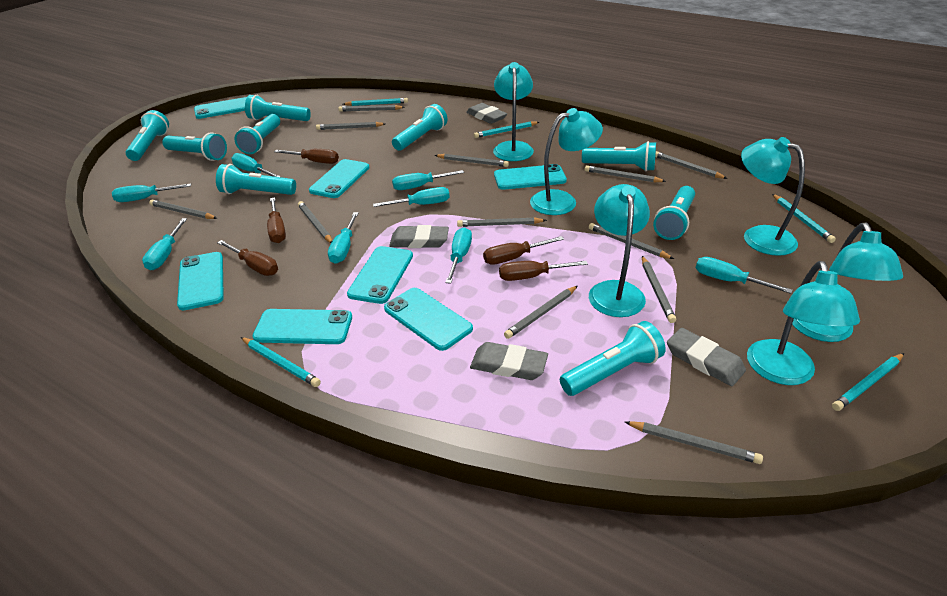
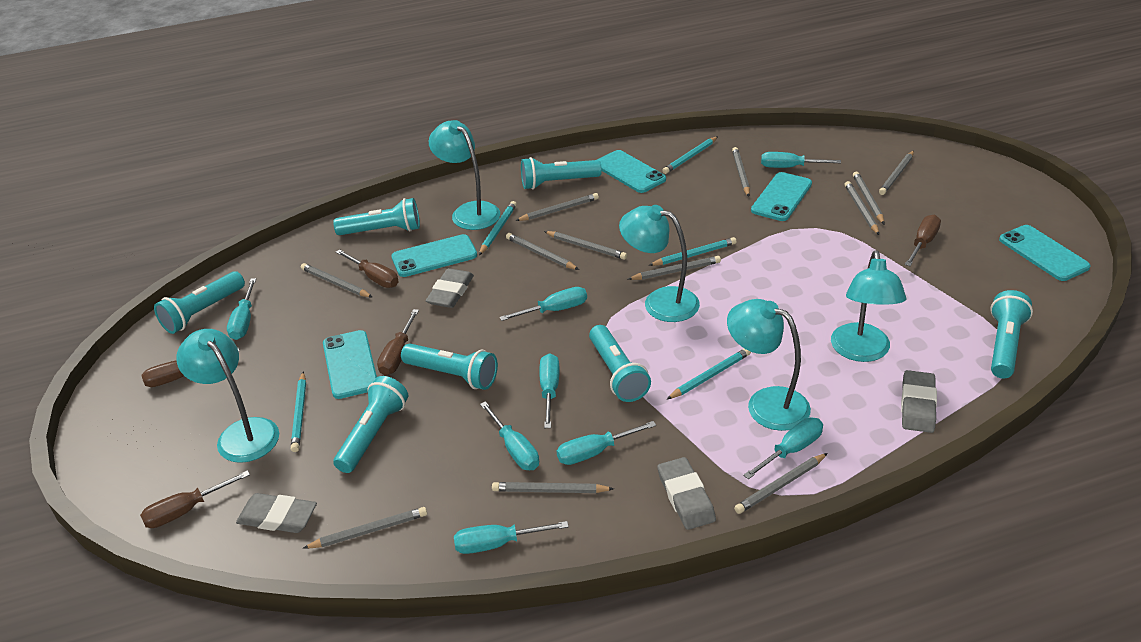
turquoise flashlight: 9 -> 7
turquoise lamp: 6 -> 5
turquoise phone: 7 -> 5

